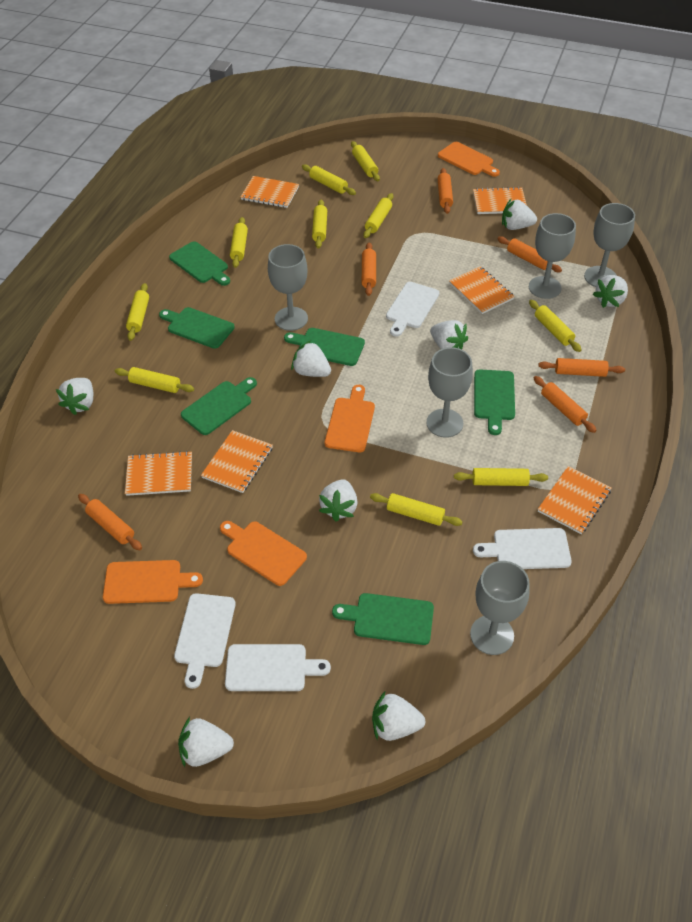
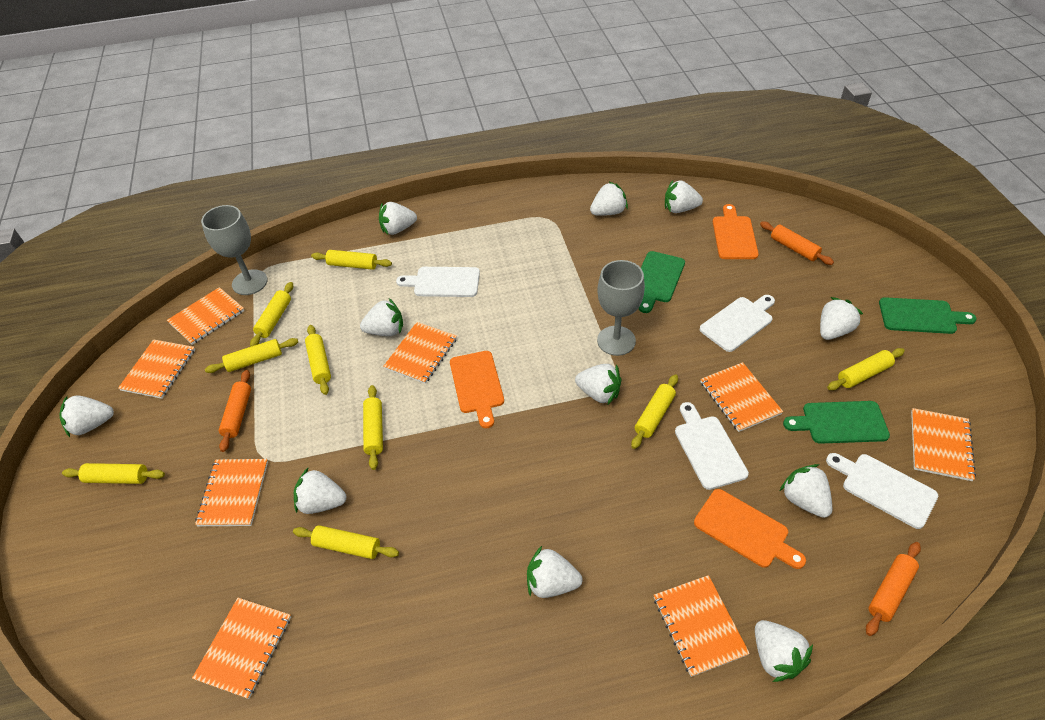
green cutting board: 6 -> 3
grey goblet: 5 -> 2
orange cutting board: 4 -> 3
orange notebook: 6 -> 8
orange rolling pin: 6 -> 3
white strawberry: 8 -> 11
yellow rolling pin: 10 -> 9

